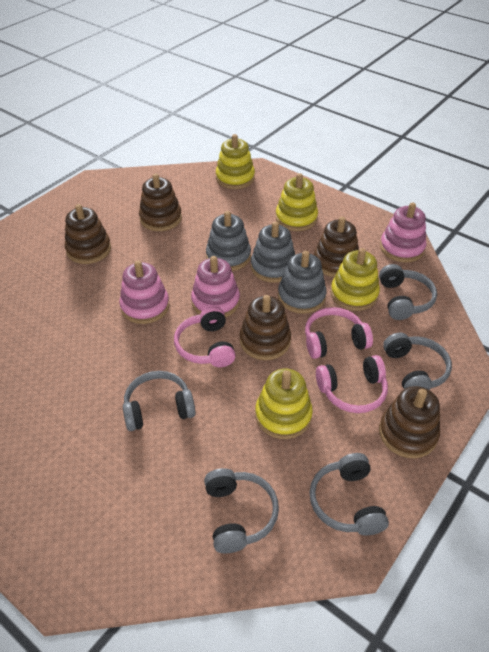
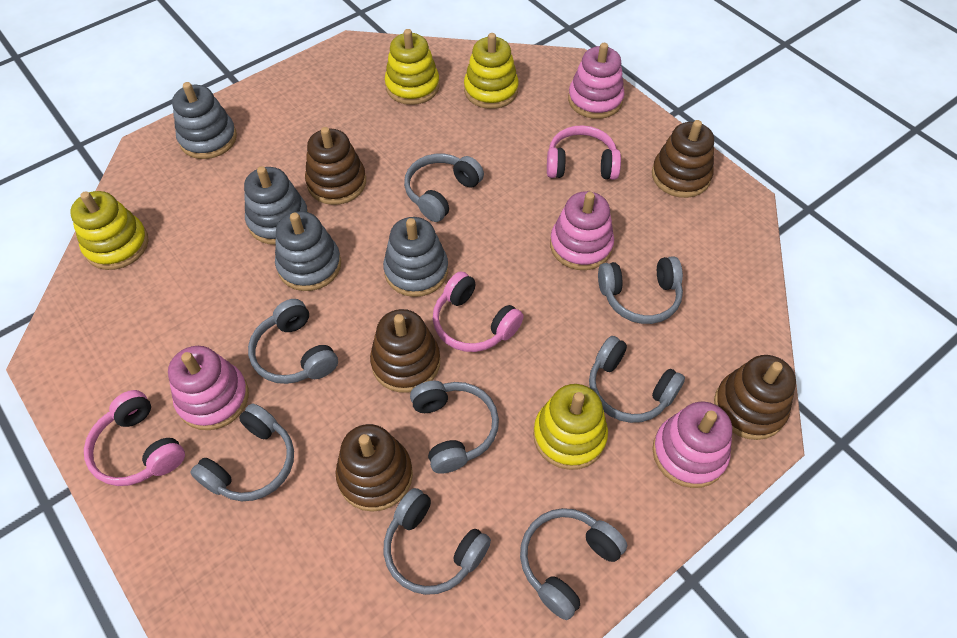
grey headphones: 5 -> 8
grey stacking toy: 3 -> 4
pink stacking toy: 3 -> 4

